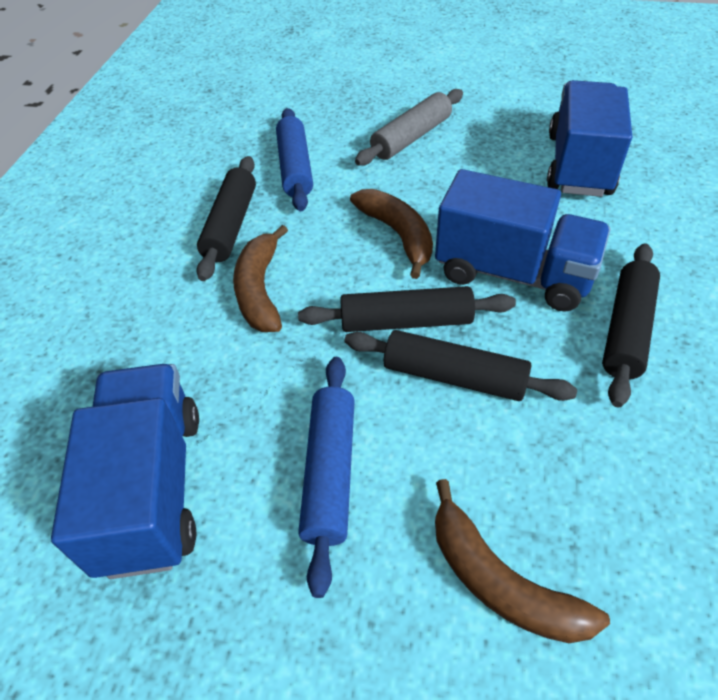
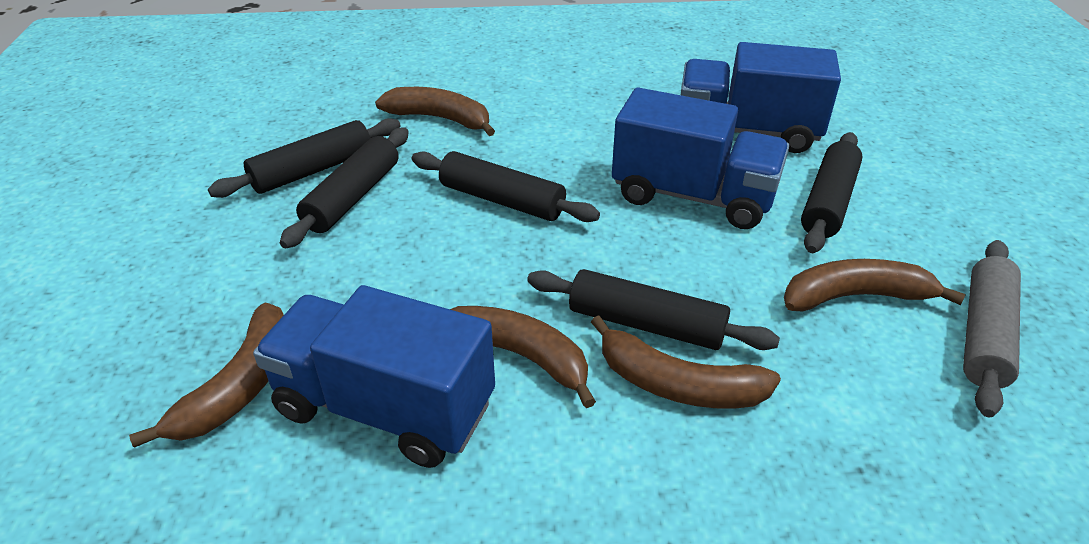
black rolling pin: 4 -> 5
blue rolling pin: 2 -> 0
brown banana: 3 -> 5

